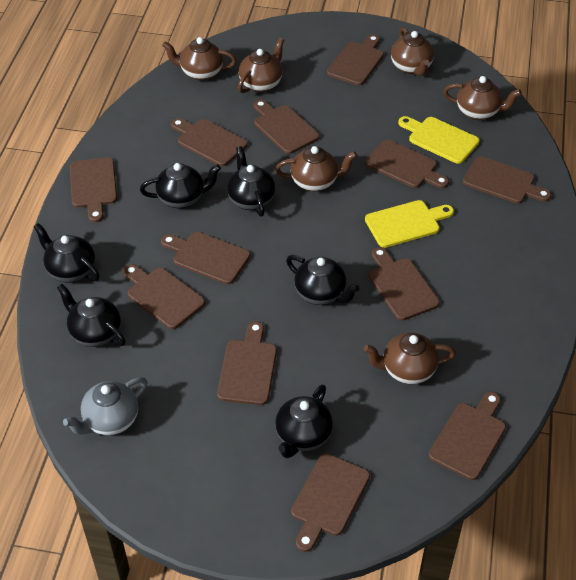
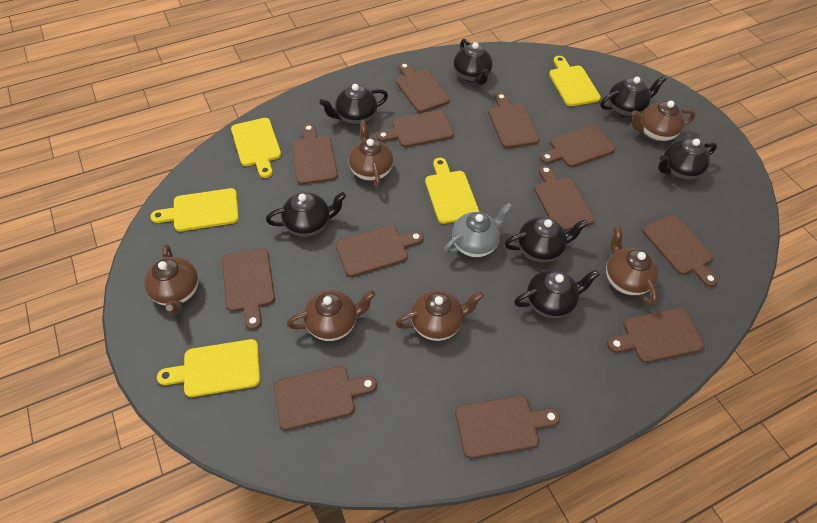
black teapot: 6 -> 7
yellow cutting board: 2 -> 5

